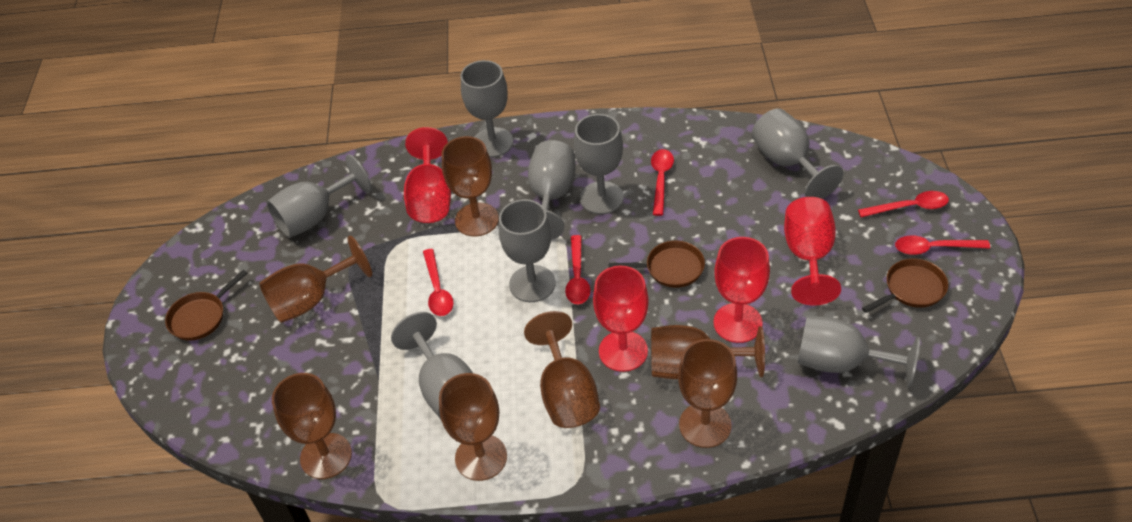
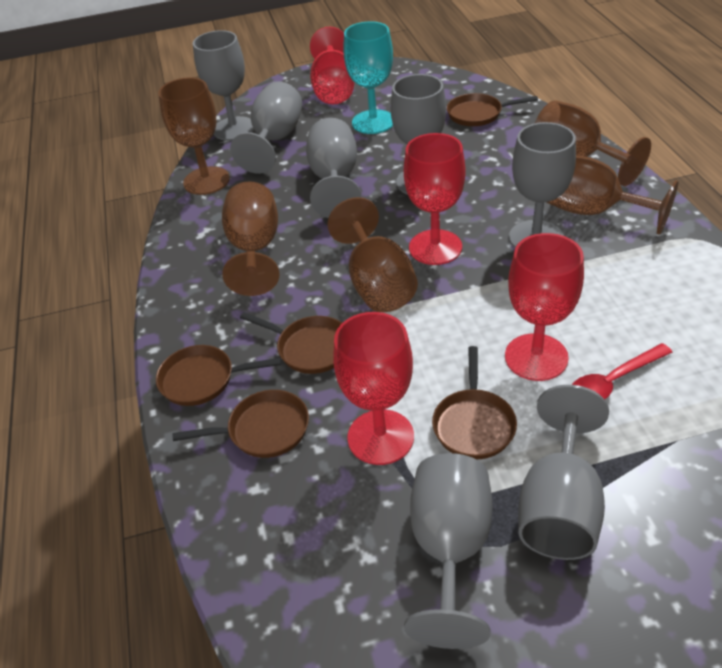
brown goblet: 7 -> 5
brown pan: 3 -> 5
grey goblet: 8 -> 7
red spoon: 5 -> 1
turquoise goblet: 0 -> 1

